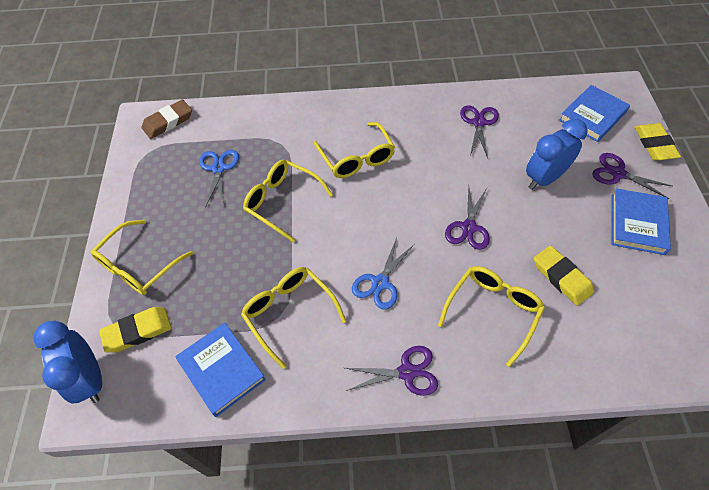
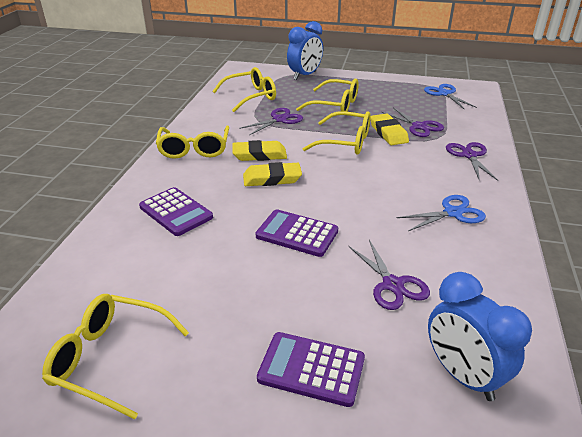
blue book: 3 -> 0
brown eraser: 1 -> 0
purple calculator: 0 -> 3

